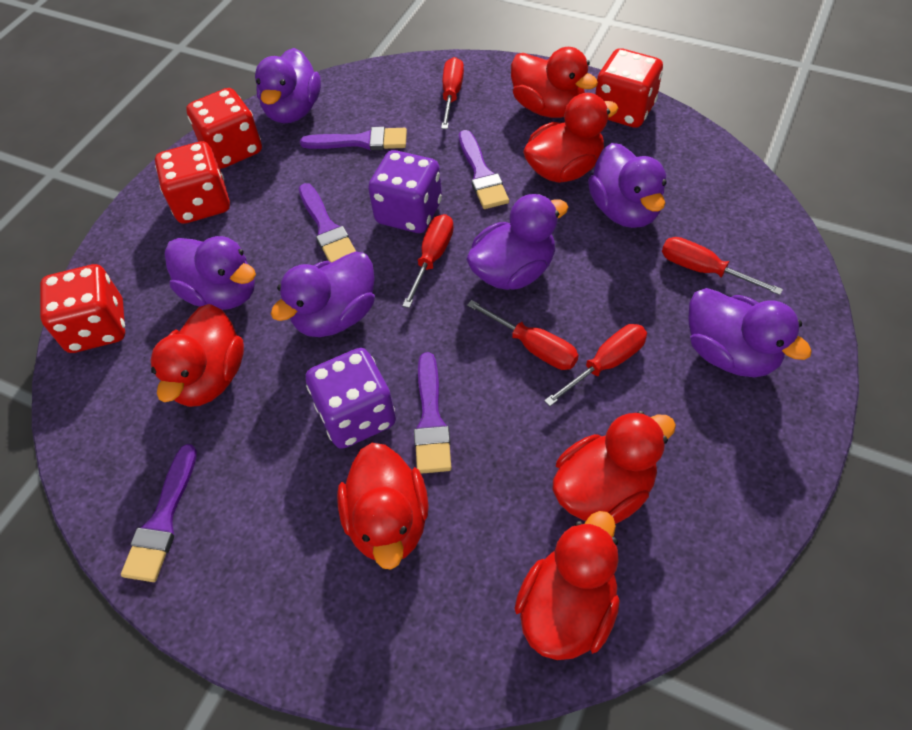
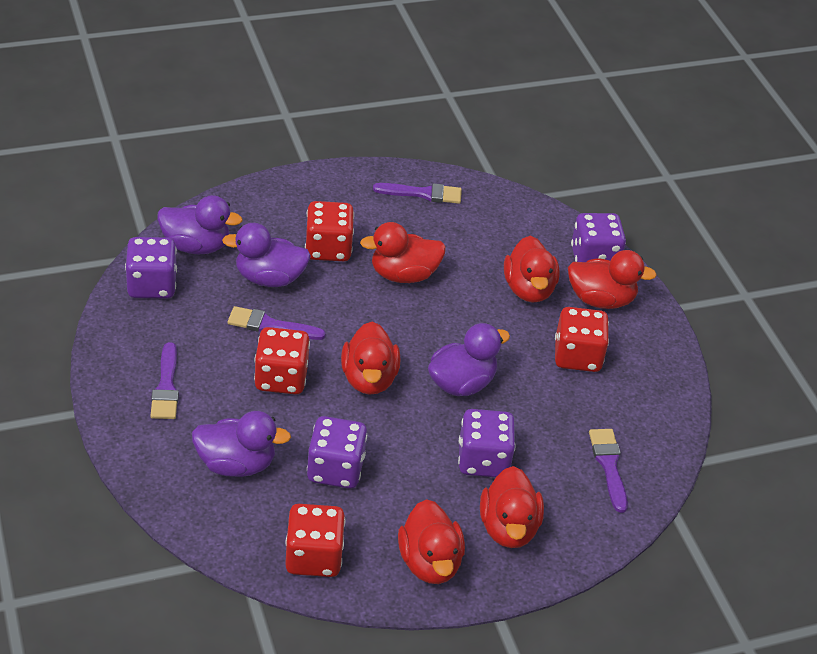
purple brush: 5 -> 4
purple dice: 2 -> 4
purple duck: 6 -> 4
red screwdriver: 5 -> 0

